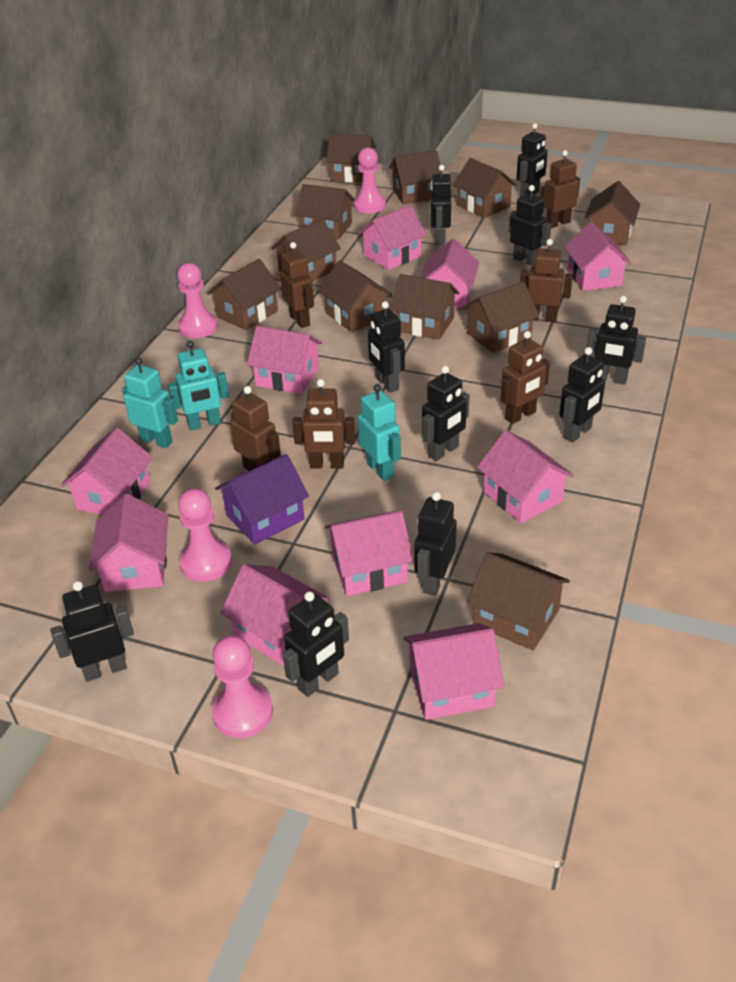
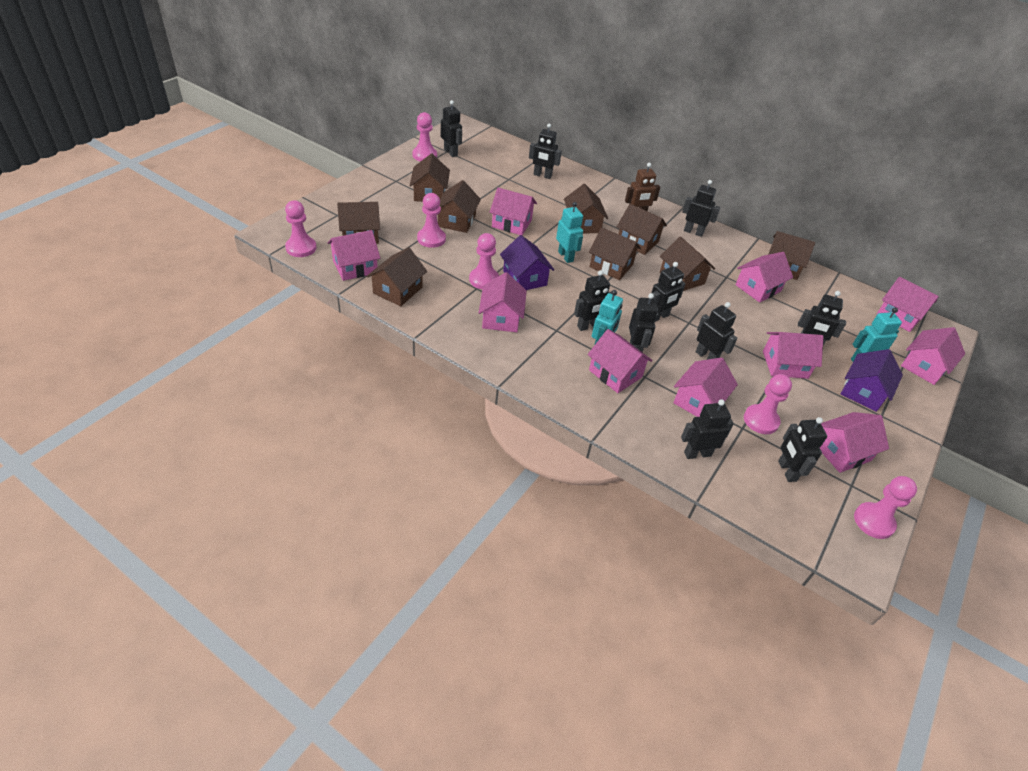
brown house: 11 -> 9
brown robot: 6 -> 1
pink pawn: 4 -> 6
purple house: 1 -> 2

